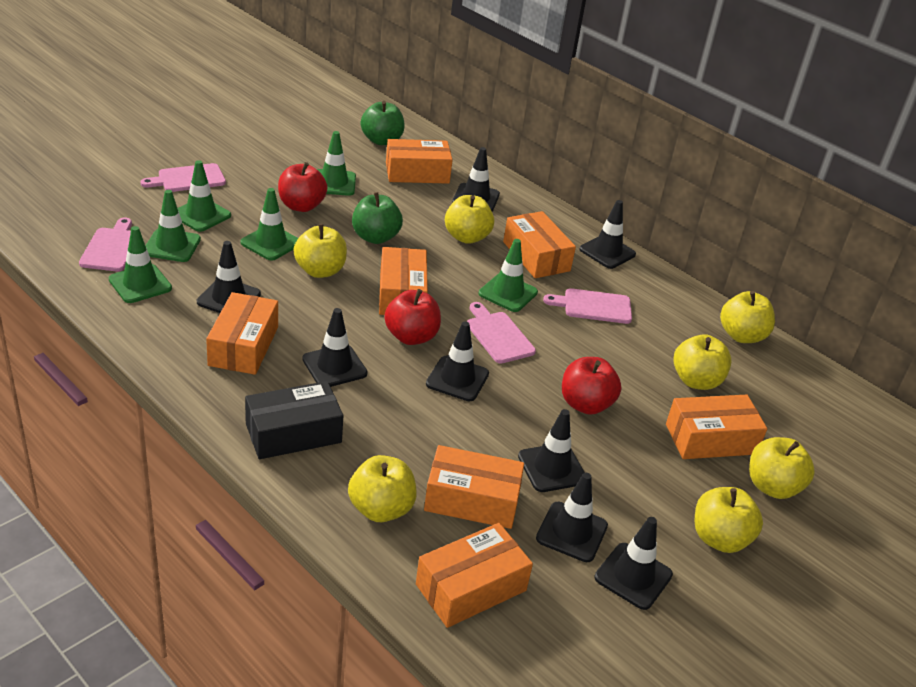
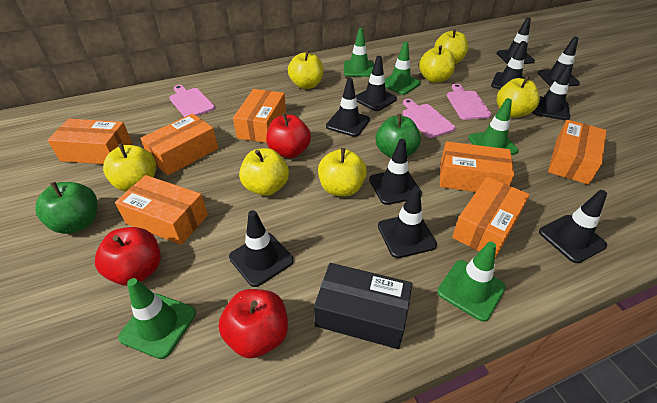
black traffic cone: 8 -> 10
green traffic cone: 6 -> 5
pink cutting board: 4 -> 3

